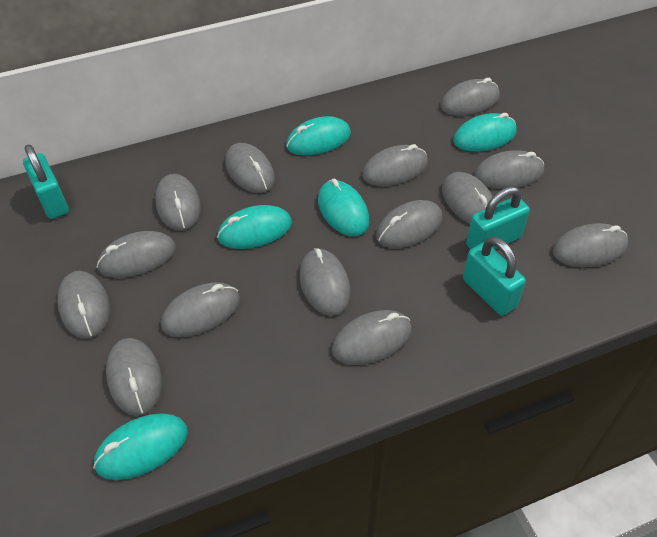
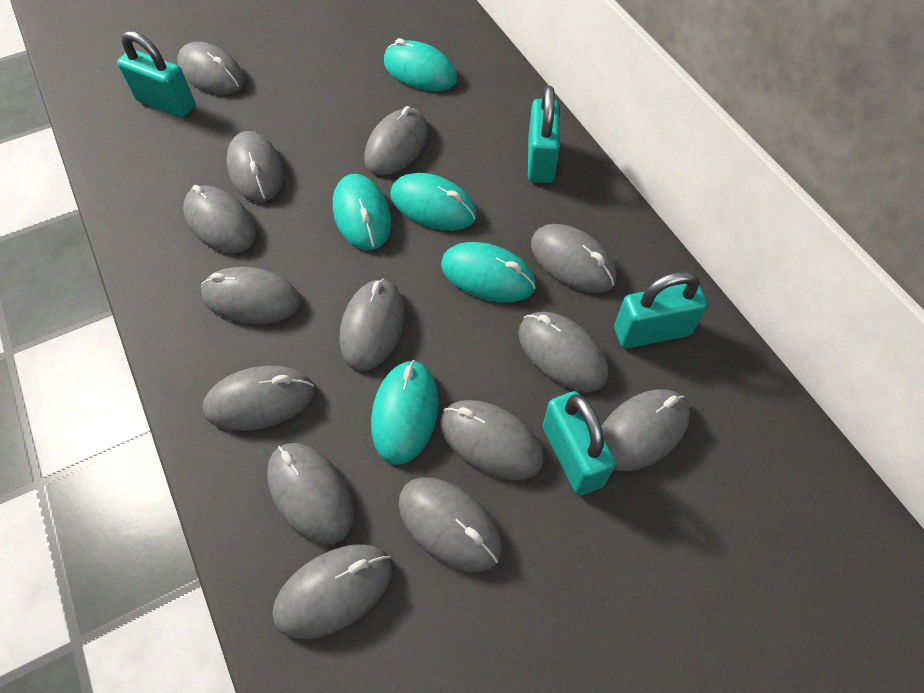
turquoise padlock: 3 -> 4

